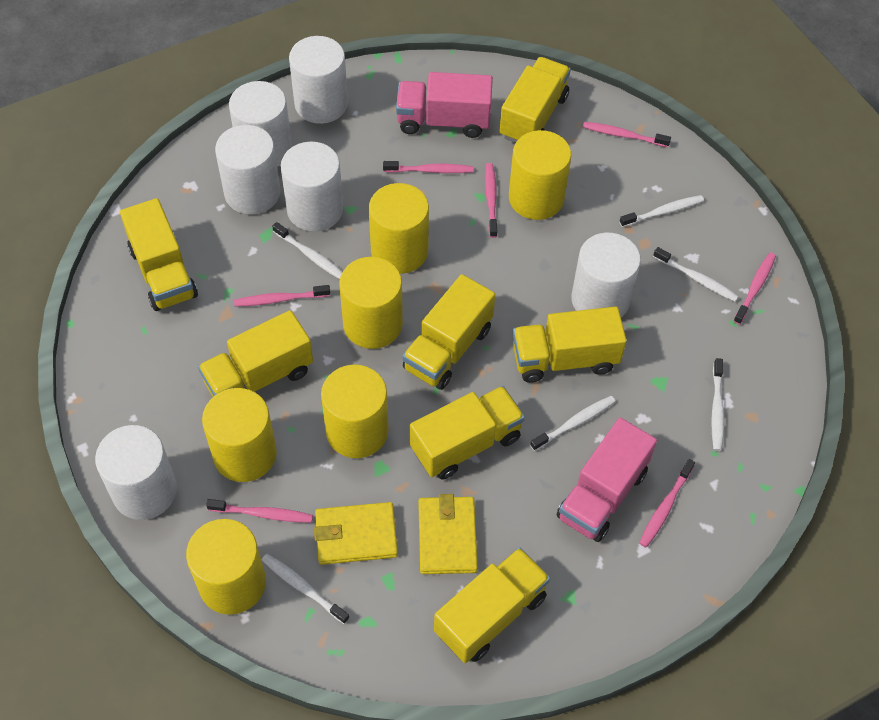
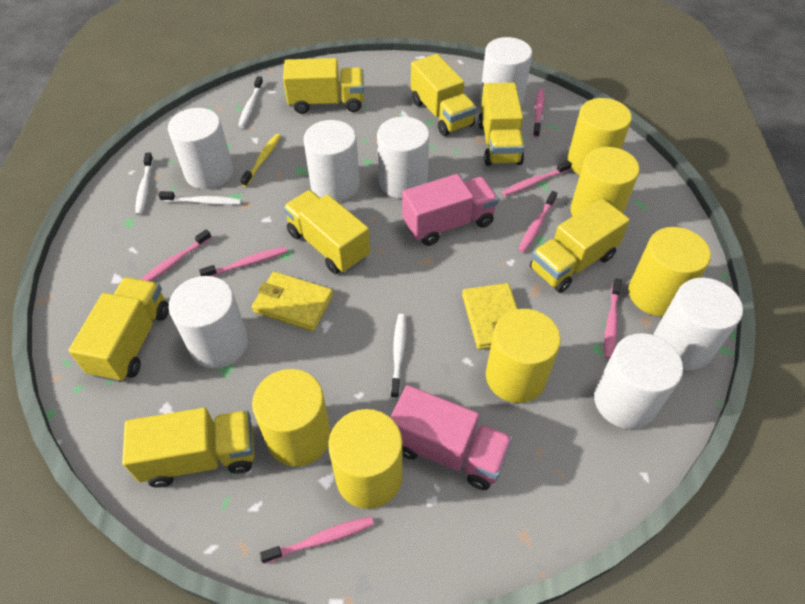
white cylinder: 6 -> 7
white toothbrush: 6 -> 4
yellow toothbrush: 0 -> 1

